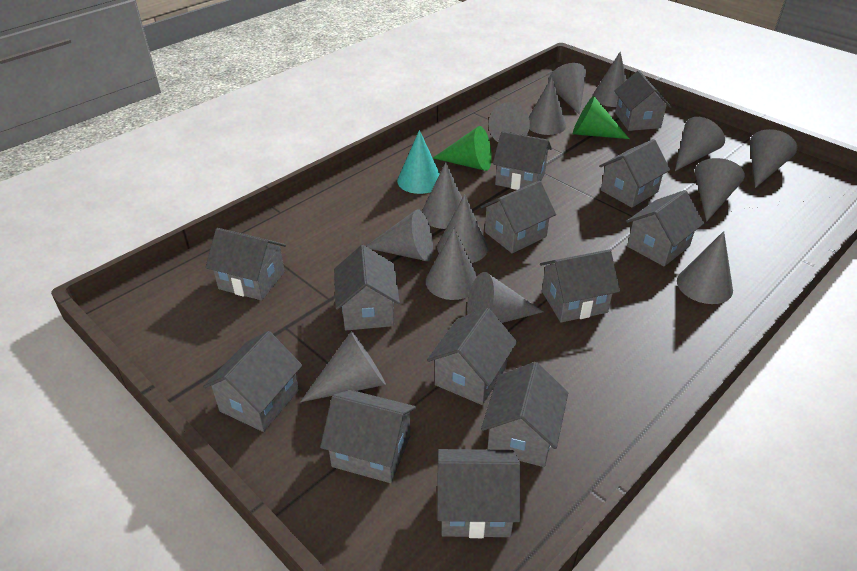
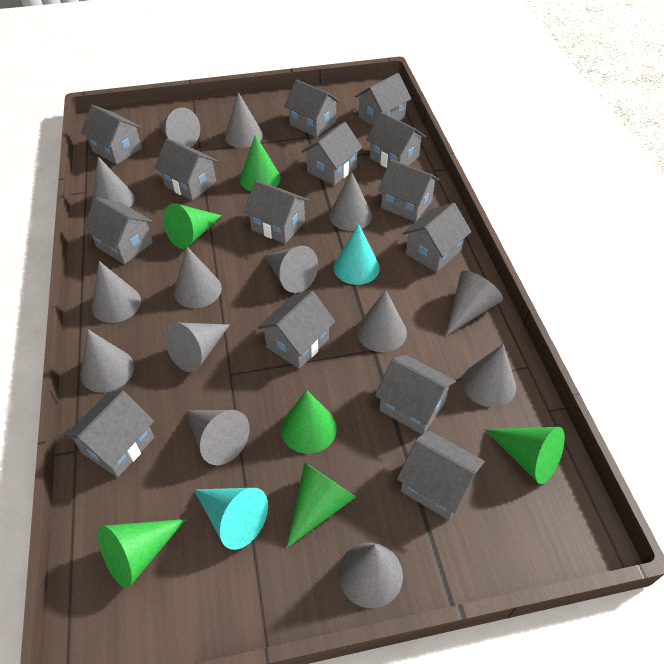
green cone: 2 -> 6
grey house: 13 -> 14
turquoise cone: 1 -> 2

